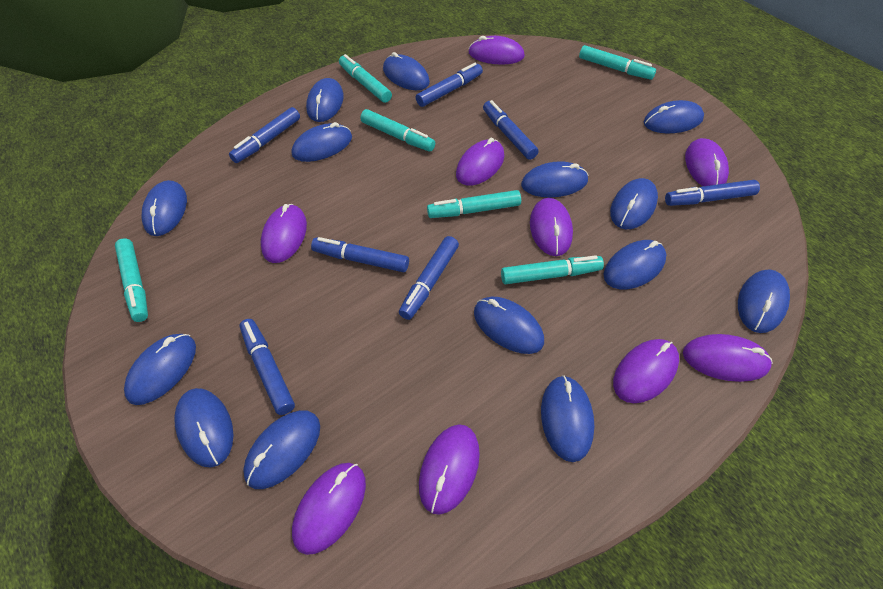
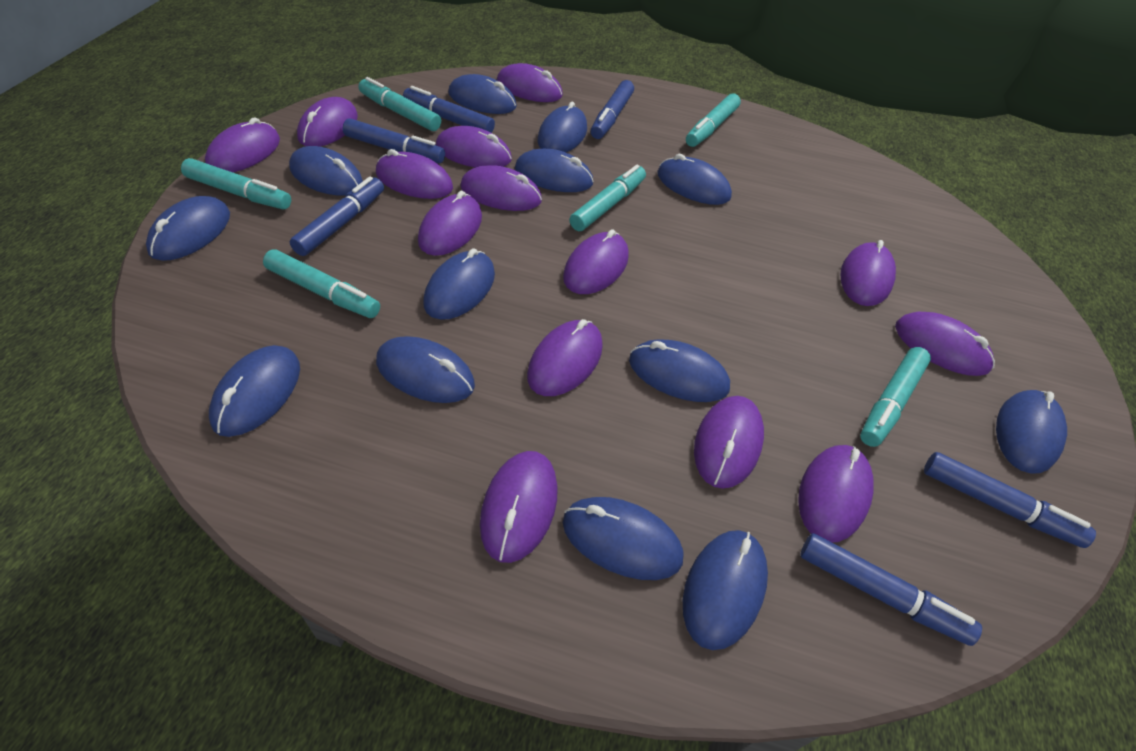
blue marker: 7 -> 6
blue mouse: 14 -> 13
purple mouse: 9 -> 14

